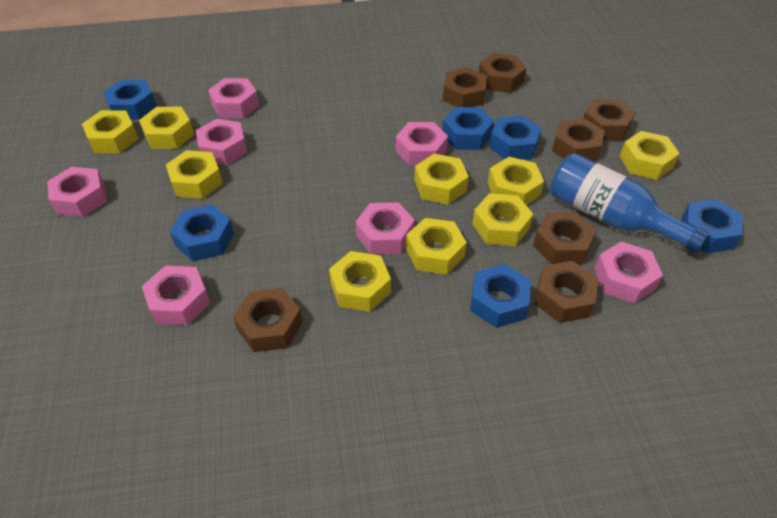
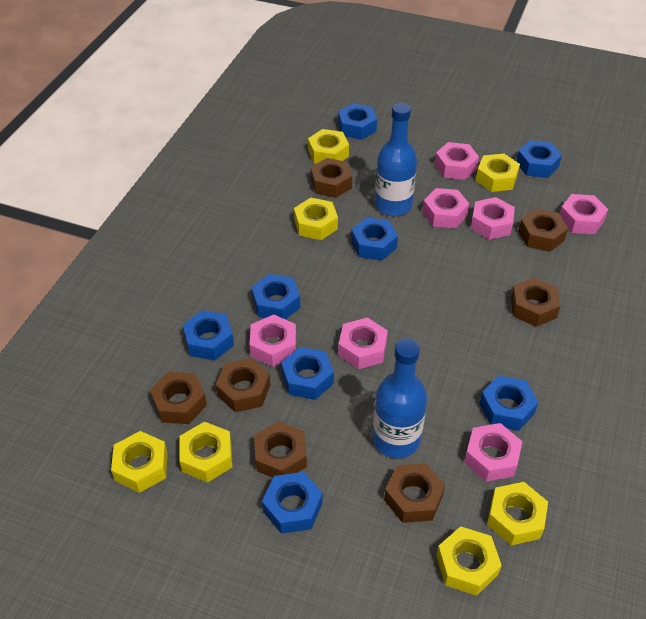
blue bottle: 1 -> 2
blue nut: 6 -> 8
yellow nut: 9 -> 7

